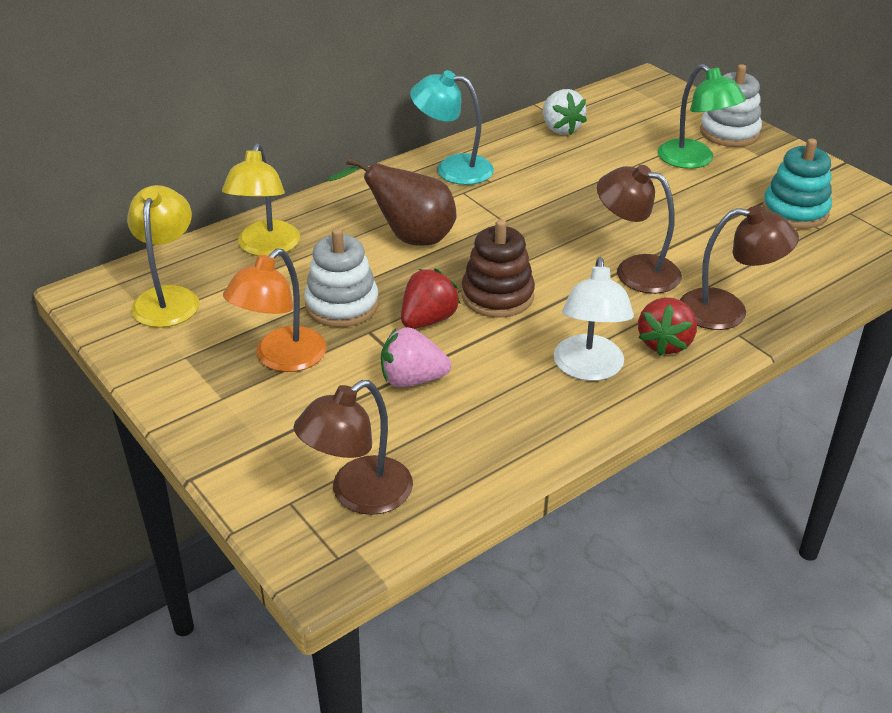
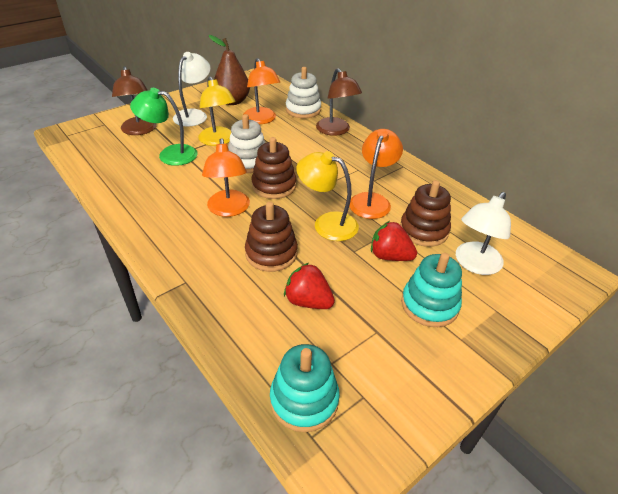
brown lamp: 3 -> 2
brown stacking toy: 1 -> 3
orange lamp: 1 -> 3
pink strawberry: 1 -> 0
turquoise lamp: 1 -> 0
turquoise stacking toy: 1 -> 2
white lamp: 1 -> 2
white strawberry: 1 -> 0

